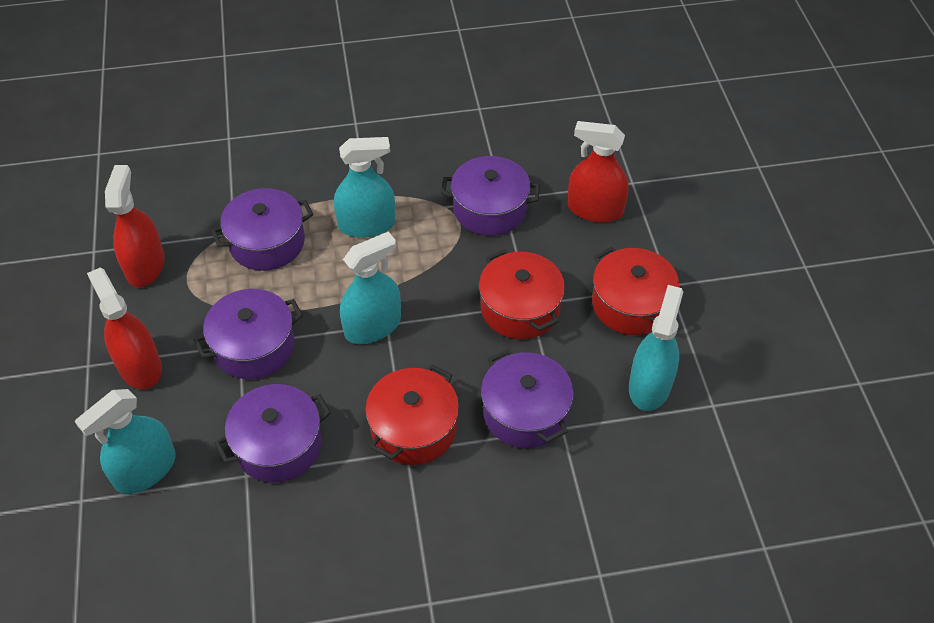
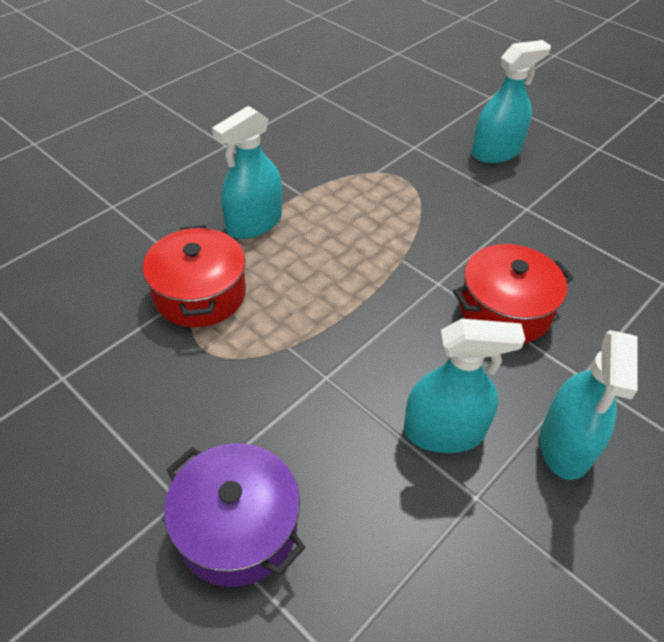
purple pot: 5 -> 1
red pot: 3 -> 2
red spray bottle: 3 -> 0

